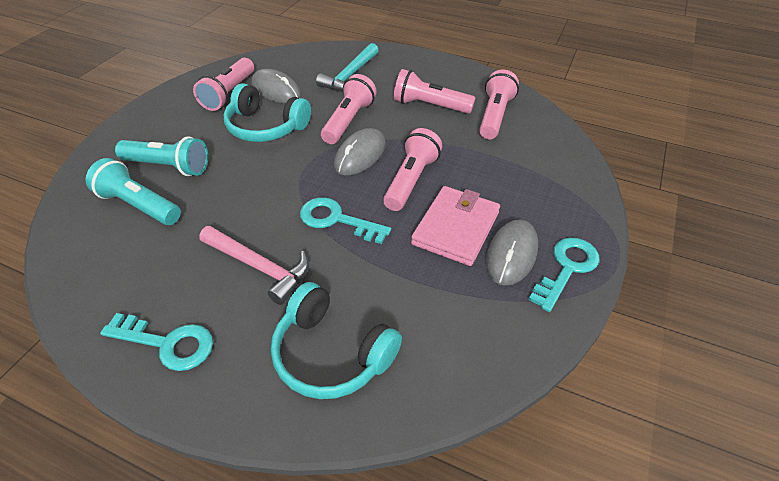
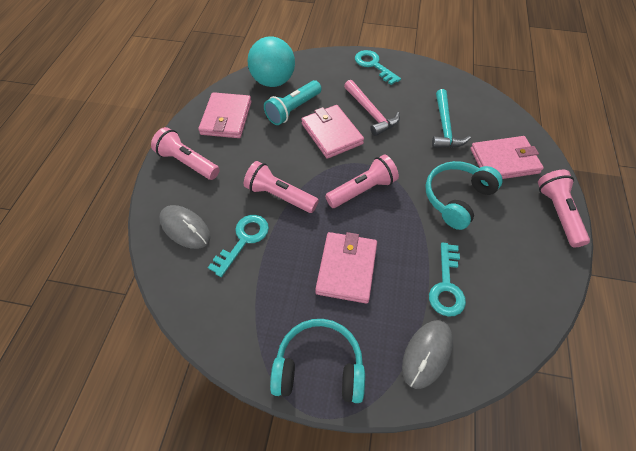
grey mouse: 3 -> 2
pink flashlight: 5 -> 4
pink wallet: 1 -> 4
turquoise ball: 0 -> 1
turquoise flashlight: 2 -> 1

